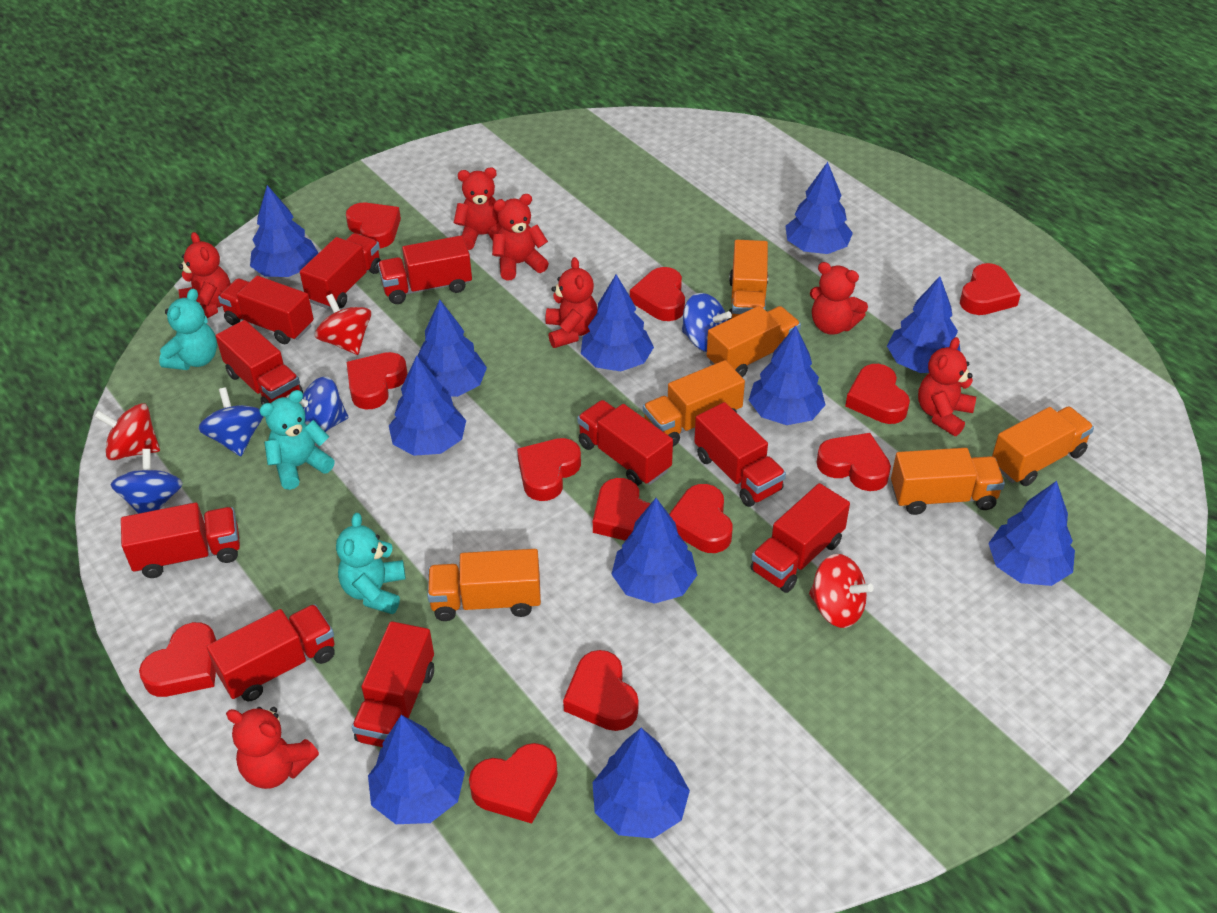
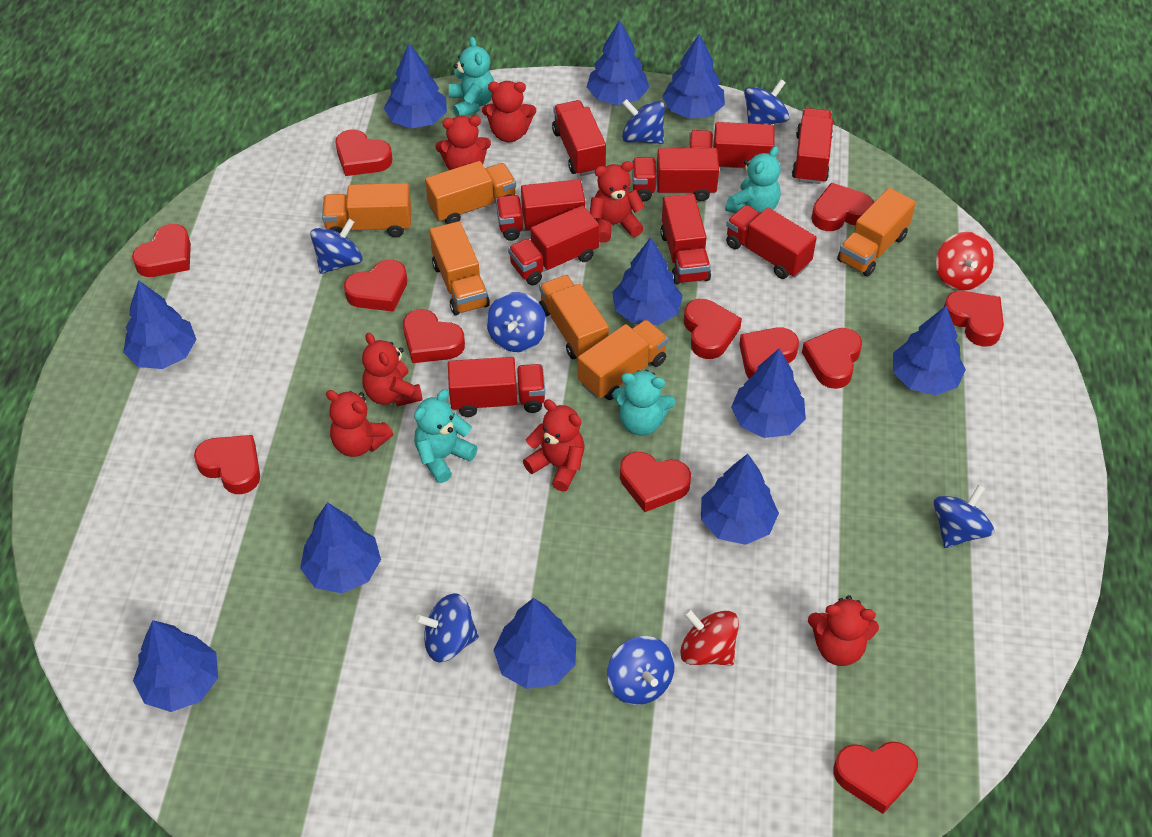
blue spinning top: 4 -> 7
red spinning top: 3 -> 2
red truck: 10 -> 9
turquoise teddy bear: 3 -> 4

